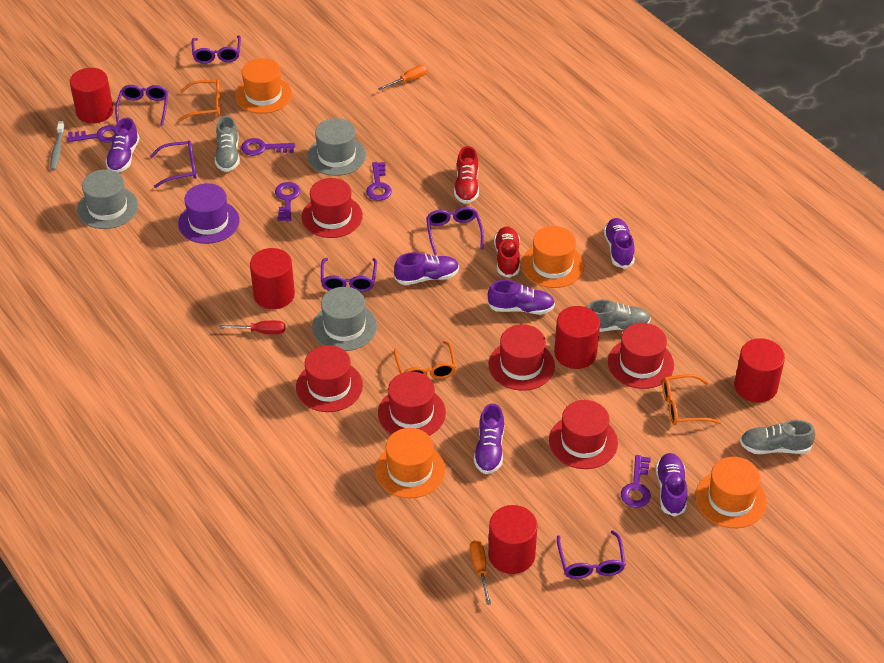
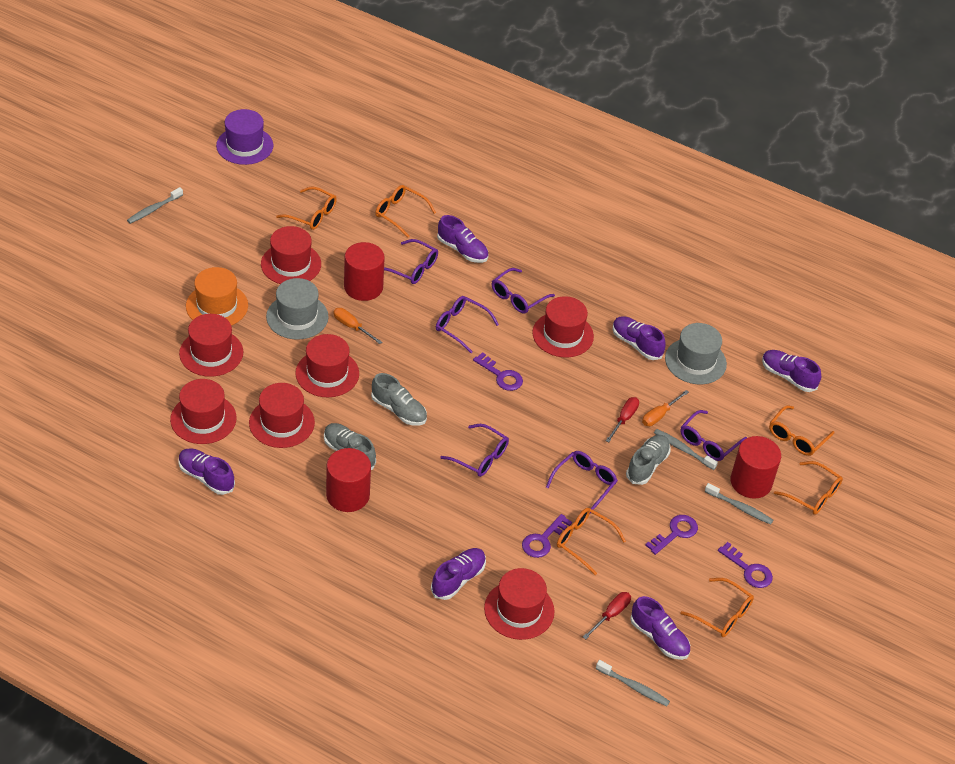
grey hat: 3 -> 2
grey toothbrush: 1 -> 4
orange glasses: 3 -> 6
orange hat: 4 -> 1
purple key: 5 -> 4
red cylinder: 5 -> 3
red hat: 6 -> 7
red screwdriver: 1 -> 2
red shoe: 2 -> 0

